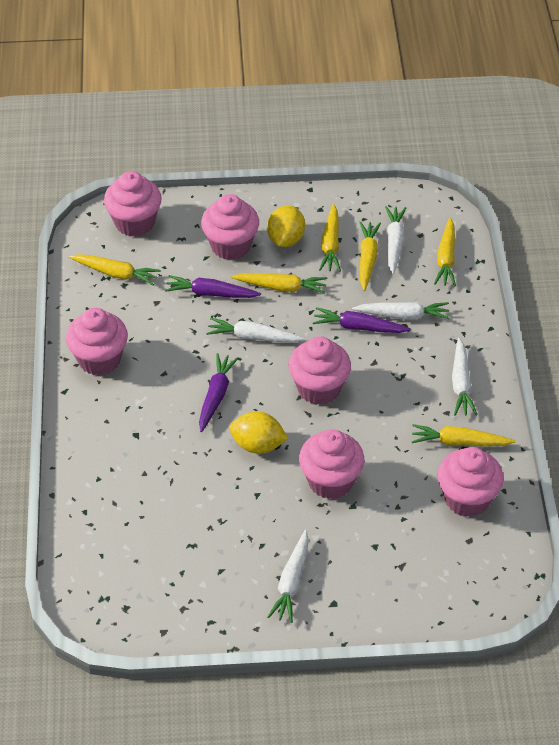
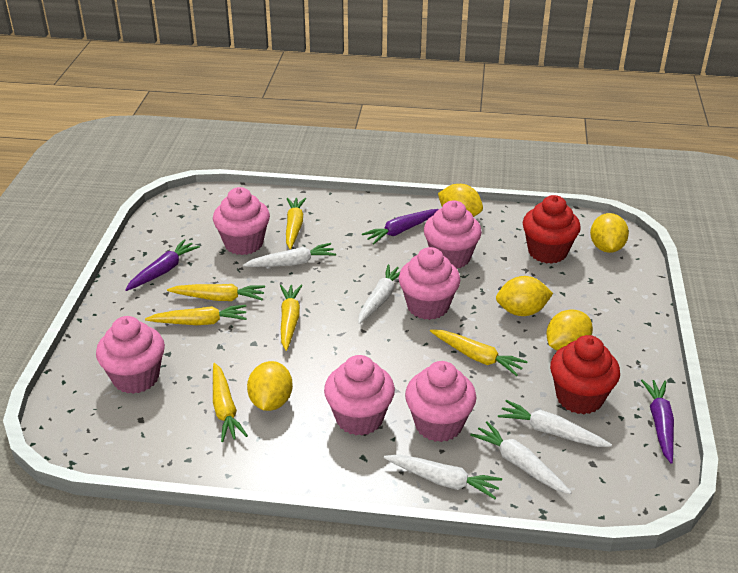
red cupcake: 0 -> 2
yellow lemon: 2 -> 5

